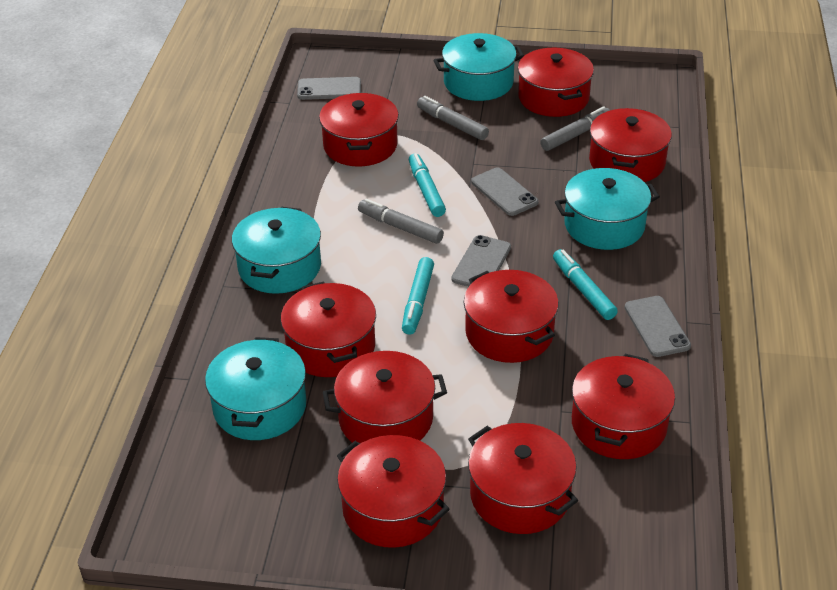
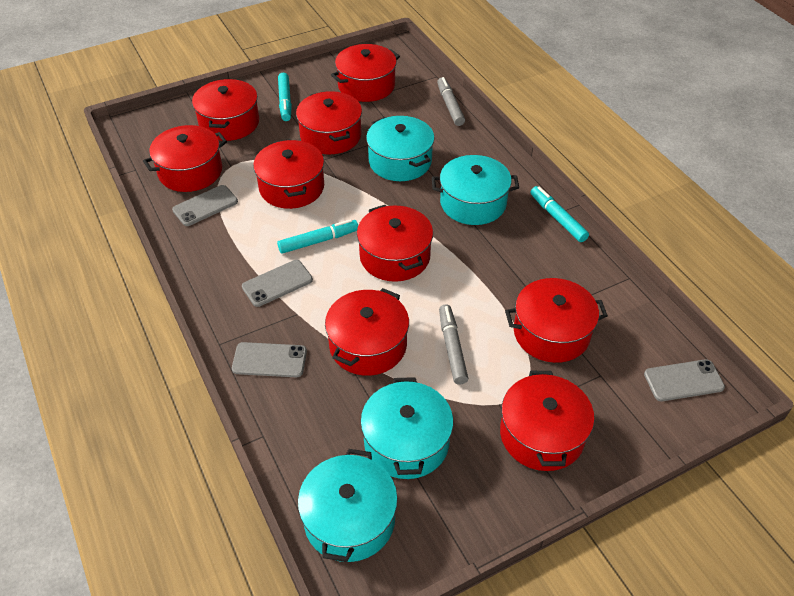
grey marker: 3 -> 2

